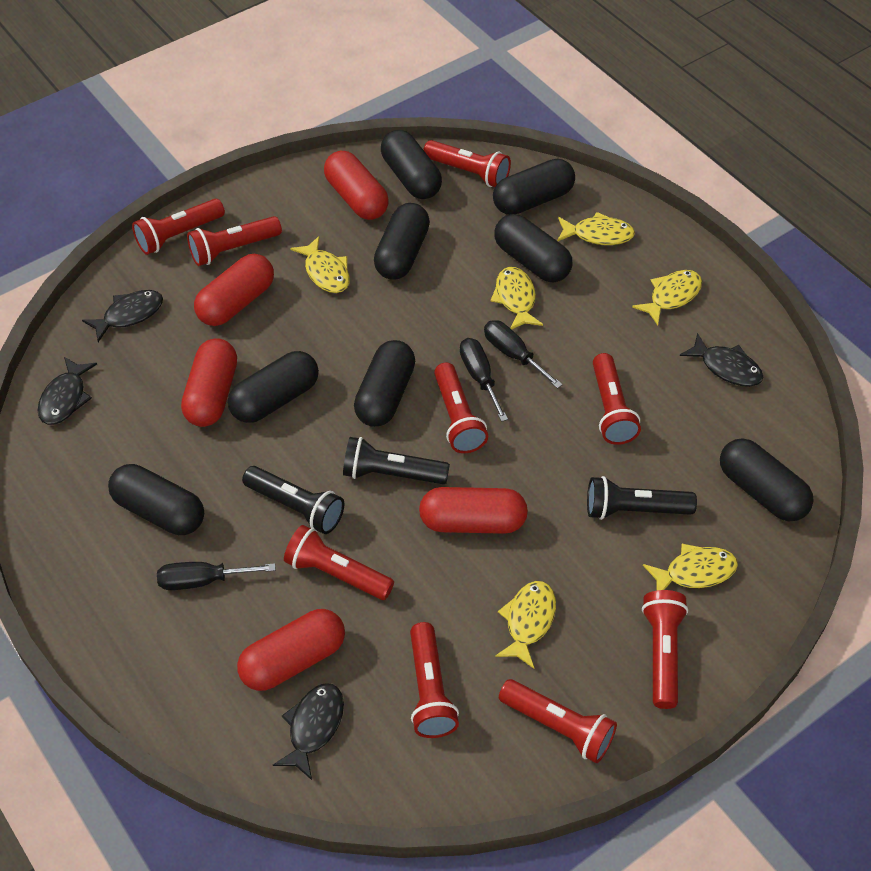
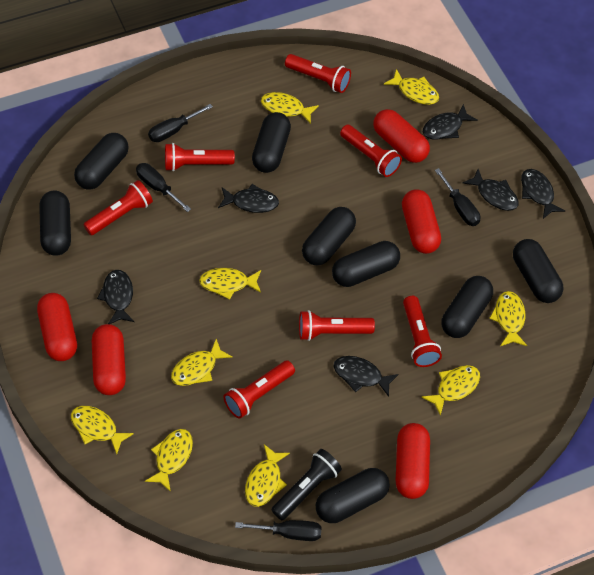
black fish: 4 -> 6
black flashlight: 3 -> 1
black screwdriver: 3 -> 4
red flashlight: 9 -> 7
yellow fish: 6 -> 9

